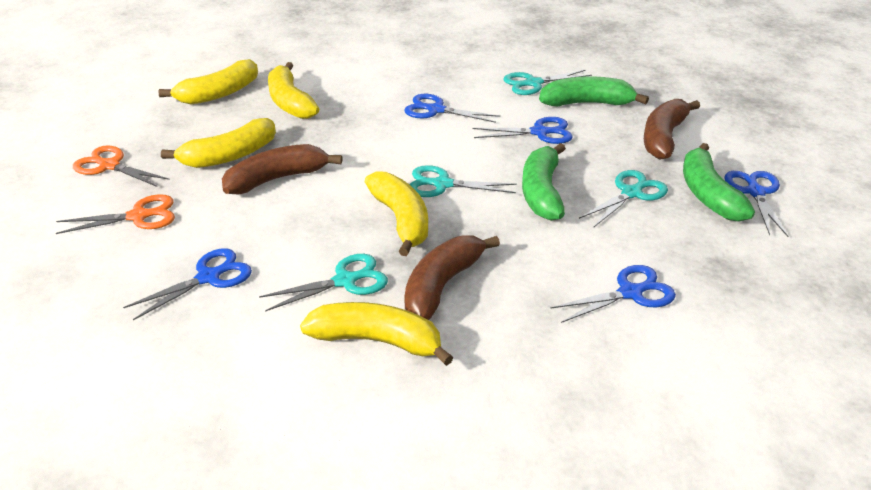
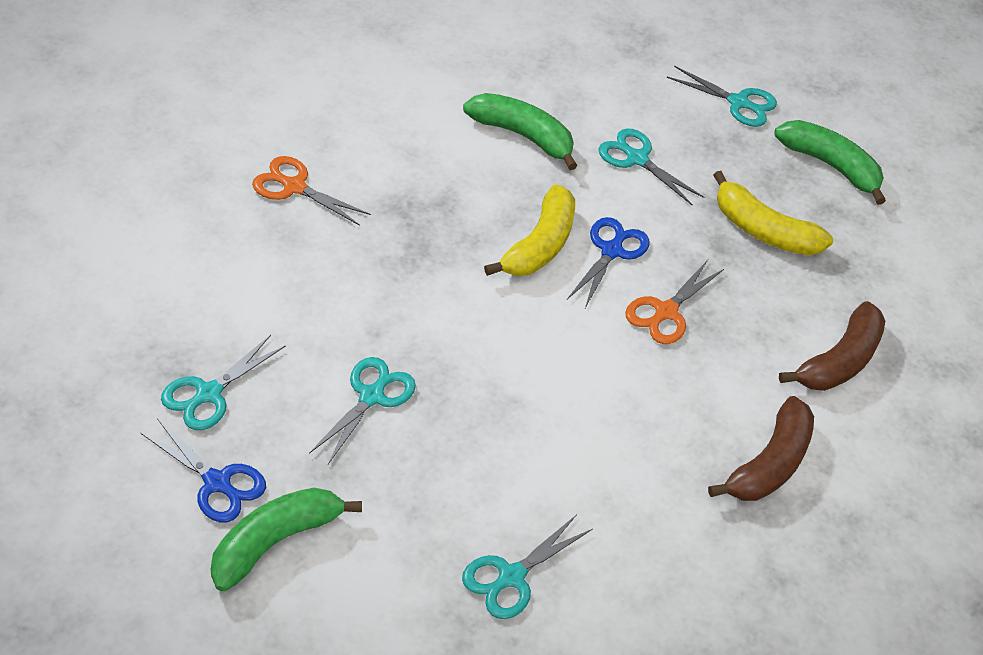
blue scissors: 5 -> 2
brown banana: 3 -> 2
turquoise scissors: 4 -> 5
yellow banana: 5 -> 2

